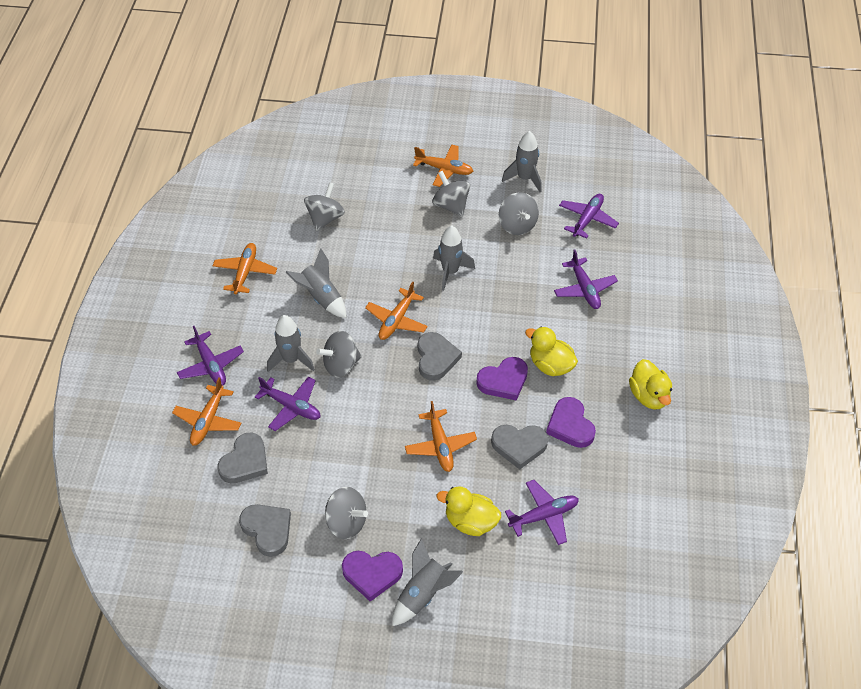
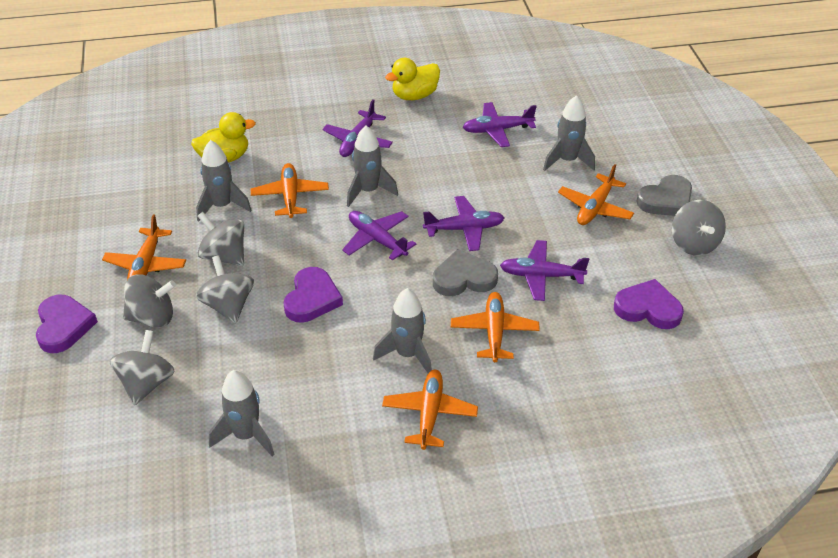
grey heart: 4 -> 2
yellow duck: 3 -> 2

